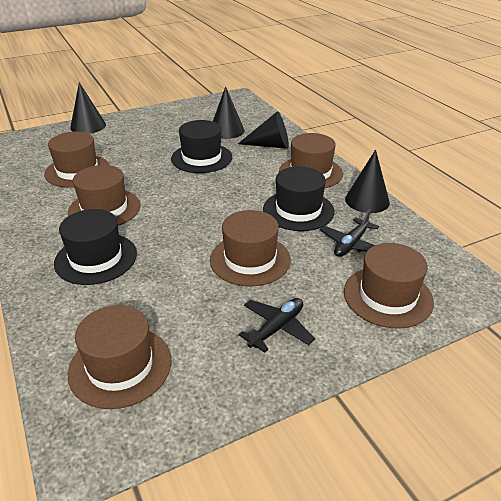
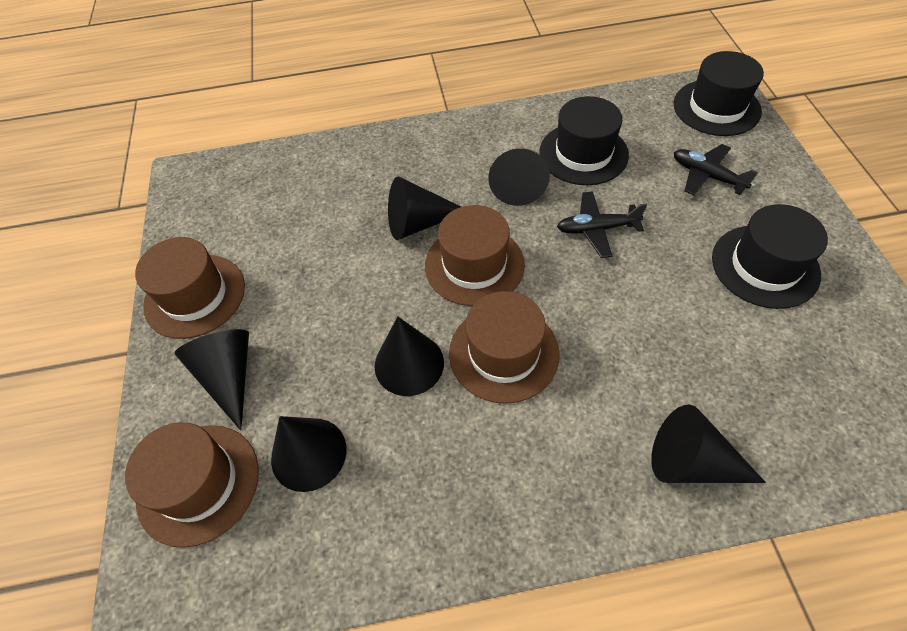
black cone: 4 -> 6
brown hat: 6 -> 4

